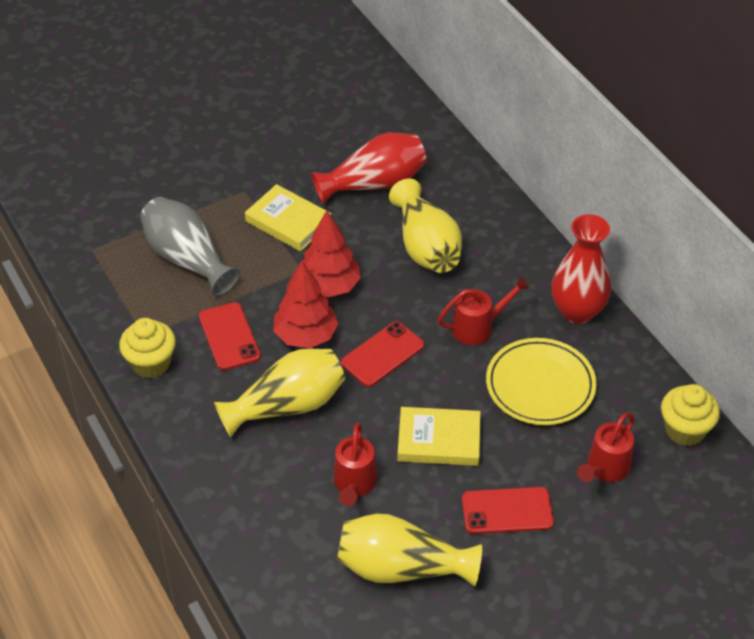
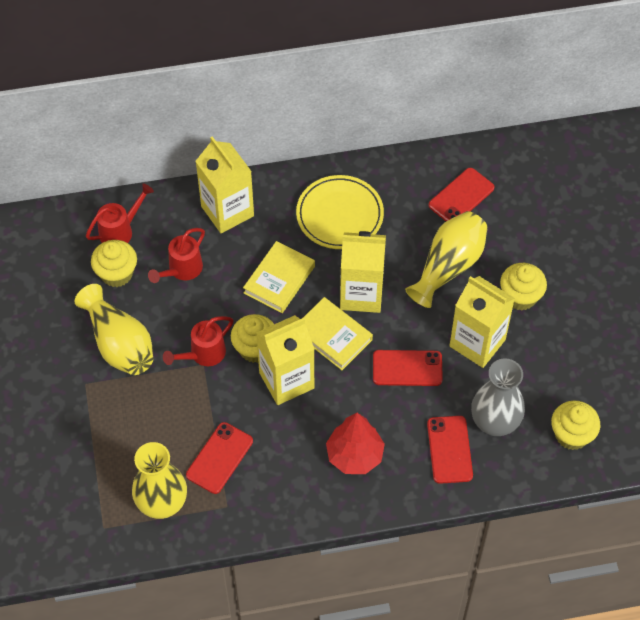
red phone: 3 -> 4
red tree: 2 -> 1
red vase: 2 -> 0
yellow carton: 0 -> 4
yellow cupcake: 2 -> 4

